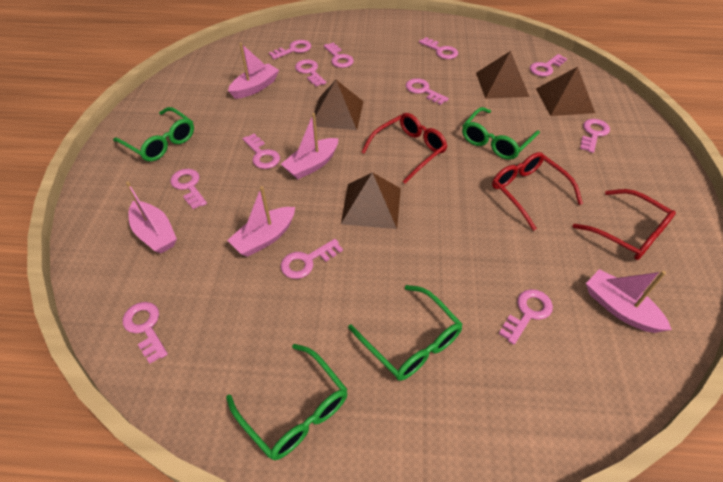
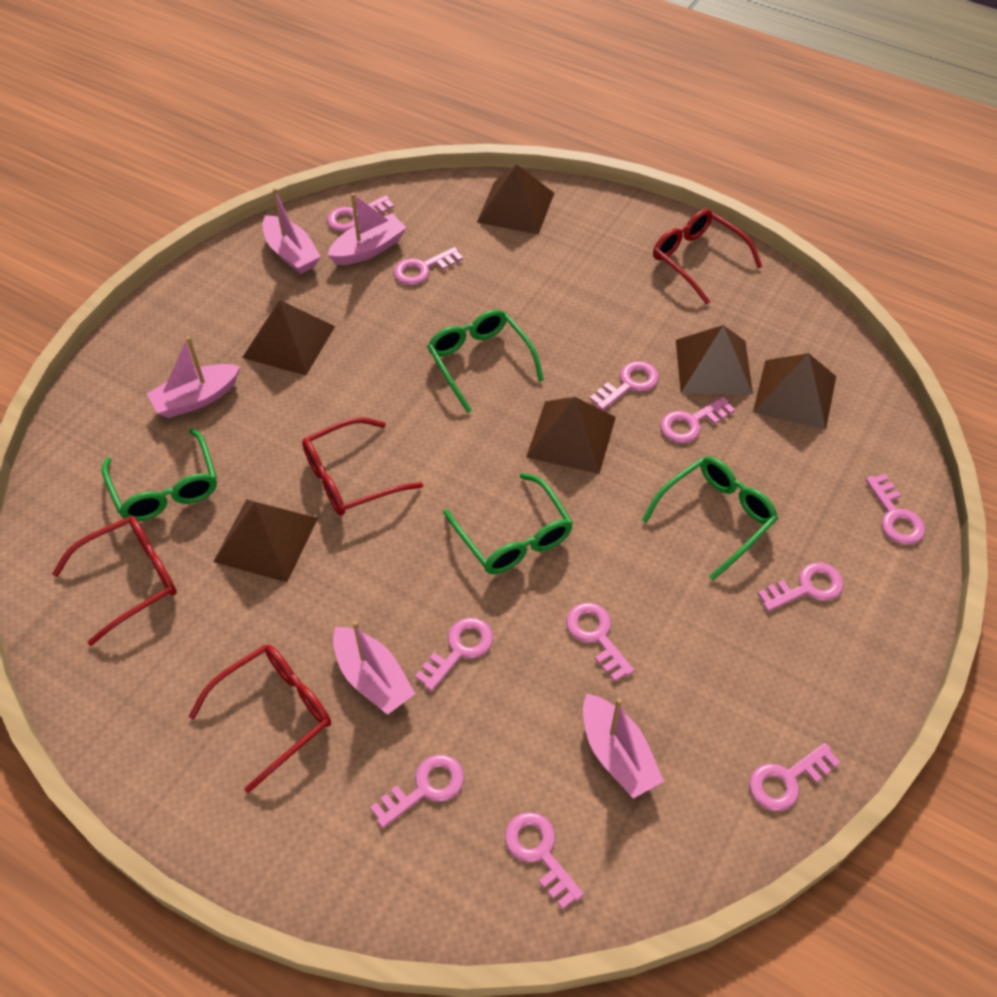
brown pyramid: 4 -> 6
pink key: 12 -> 11
red glasses: 3 -> 4

